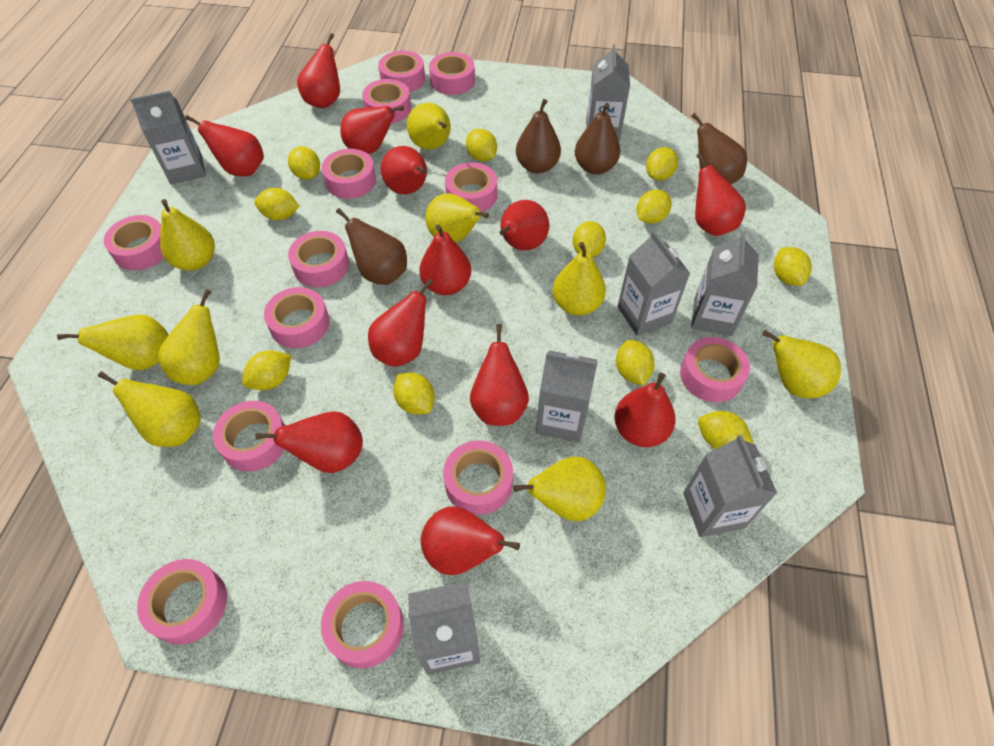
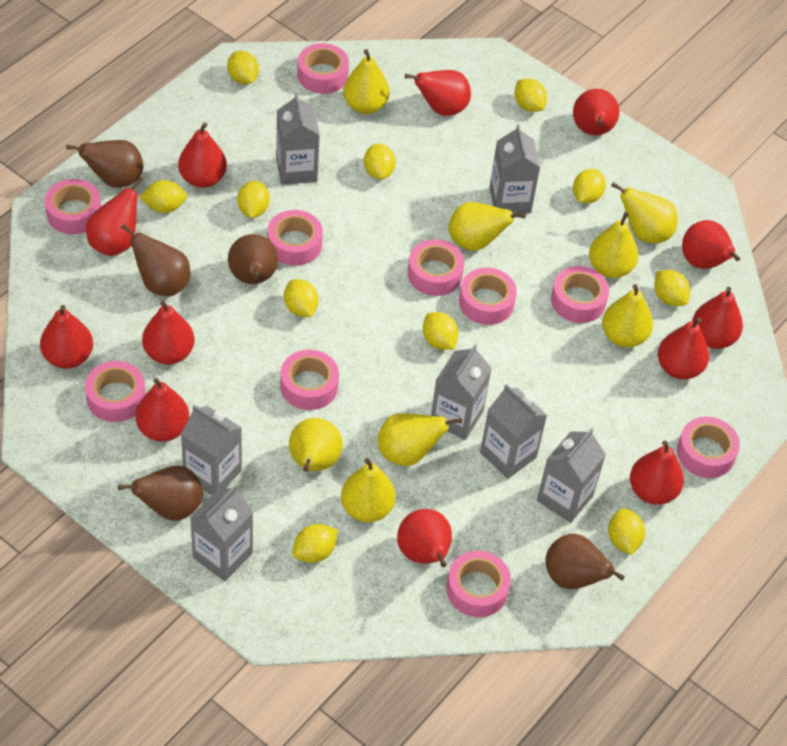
brown pear: 4 -> 5
pink tape: 13 -> 10
yellow pear: 9 -> 8

